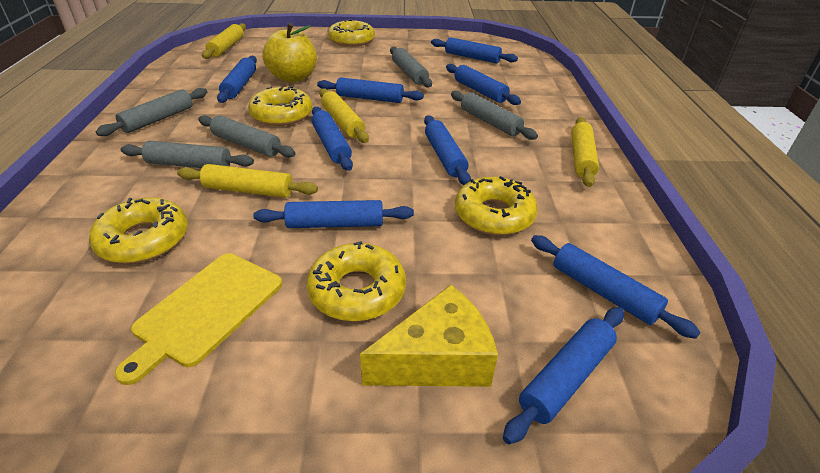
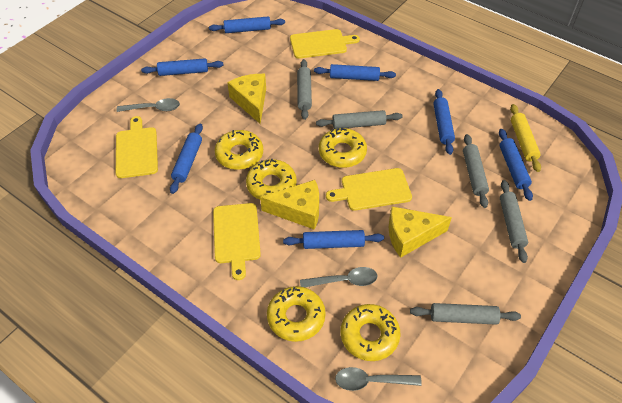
blue rolling pin: 9 -> 7
grey spoon: 0 -> 3
yellow apple: 1 -> 0
yellow cheese: 1 -> 3
yellow cutting board: 1 -> 4
yellow rolling pin: 4 -> 1

